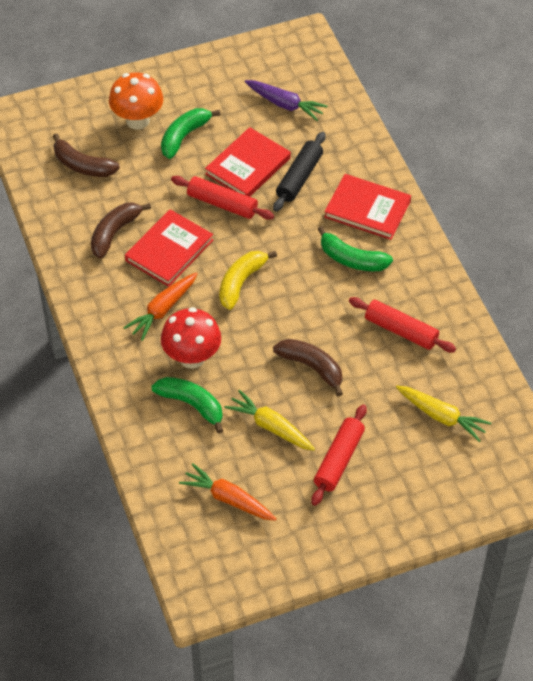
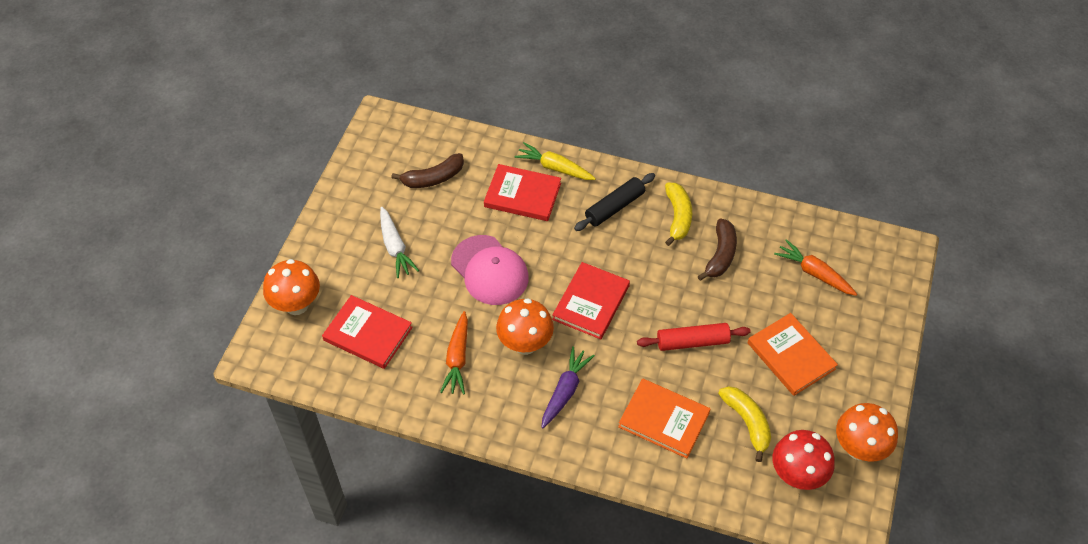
brown banana: 3 -> 2
green banana: 3 -> 0
orange book: 0 -> 2
orange mushroom: 1 -> 3
pink cap: 0 -> 1
red rolling pin: 3 -> 1
white carrot: 0 -> 1
yellow banana: 1 -> 2
yellow carrot: 2 -> 1

